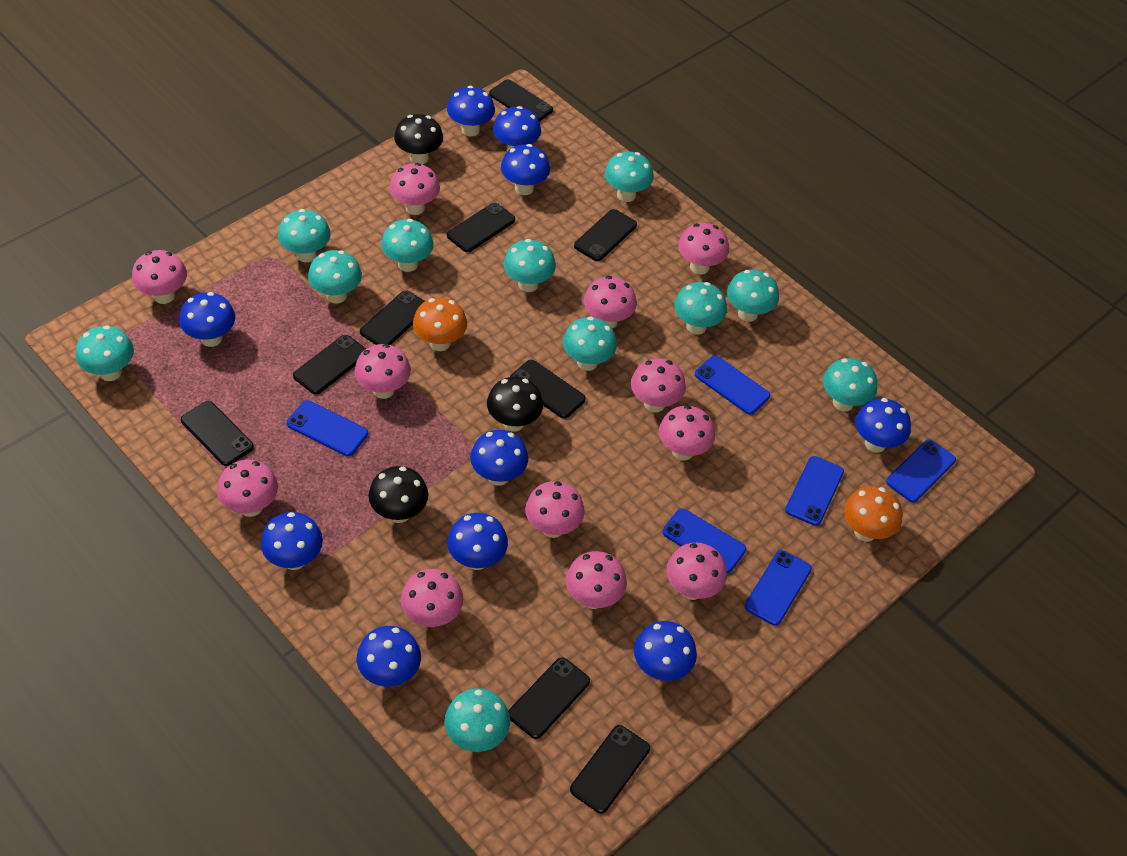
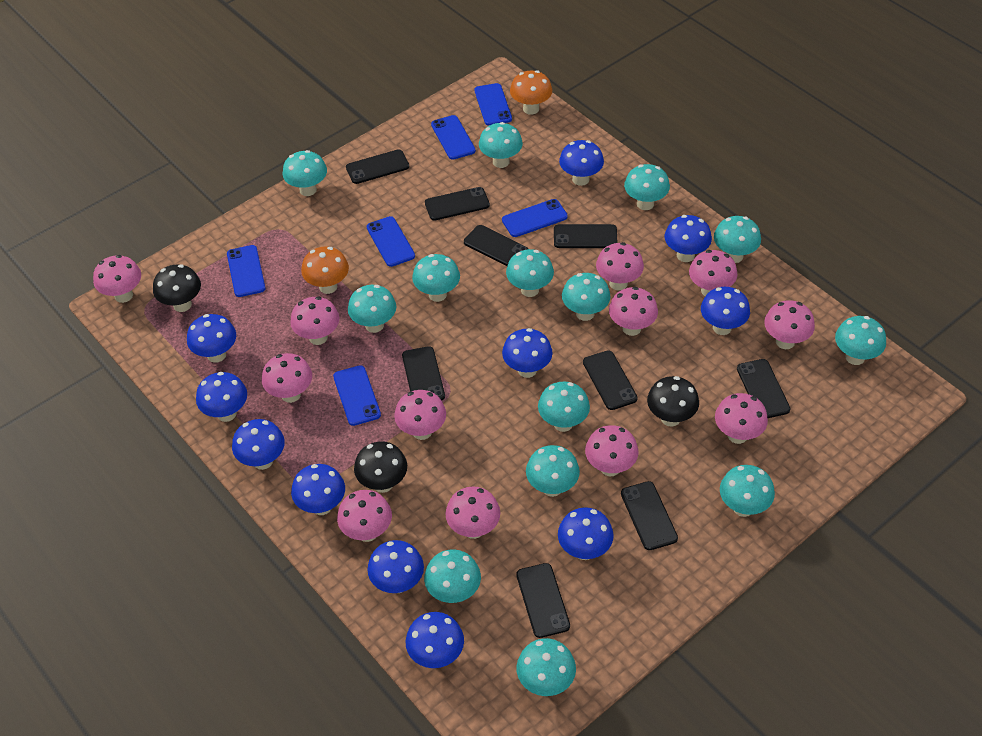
blue mushroom: 10 -> 11
turquoise mushroom: 11 -> 14

